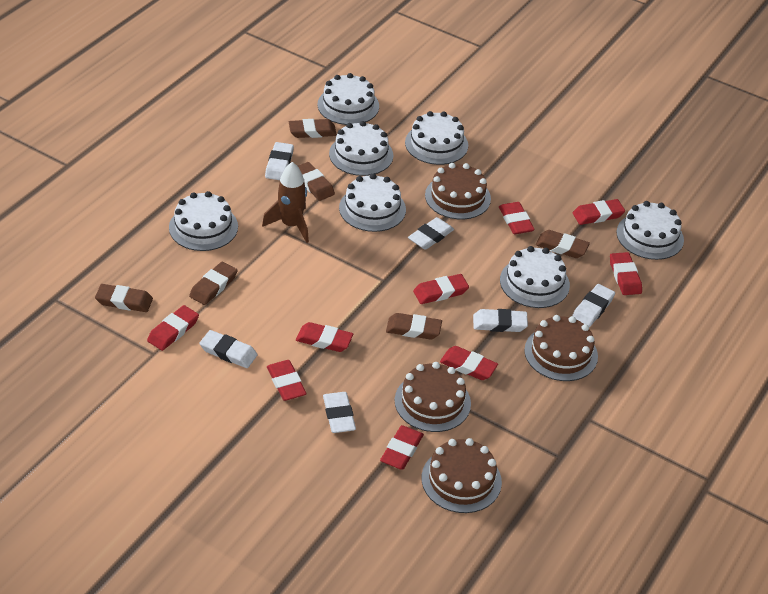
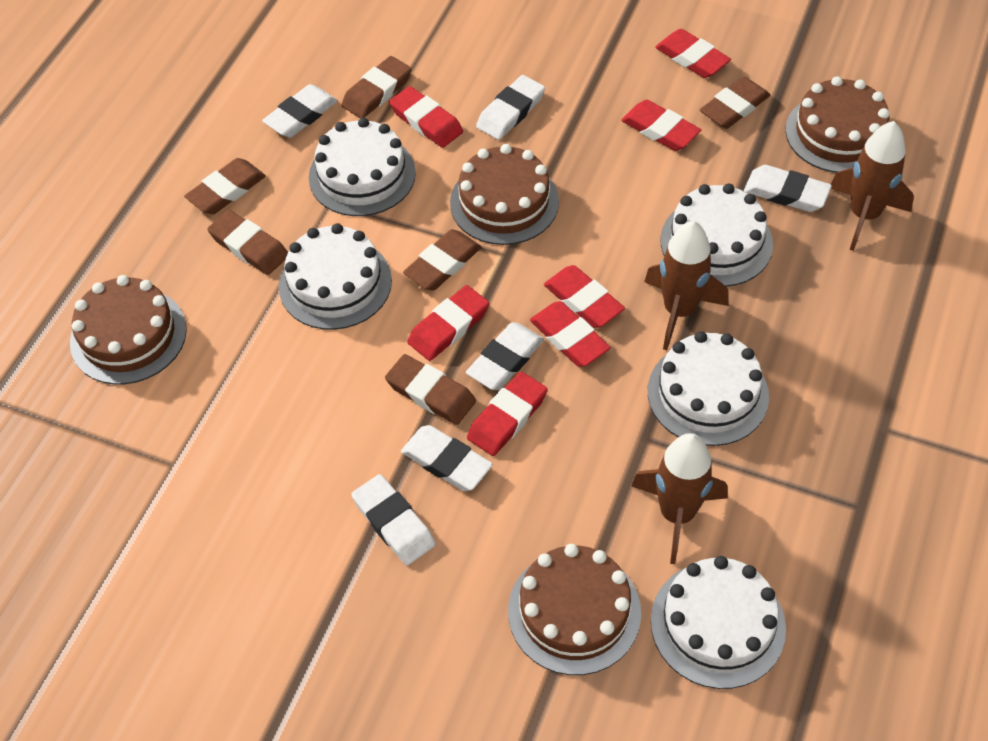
brown rocket: 1 -> 3
red eraser: 9 -> 7
white cake: 7 -> 5

